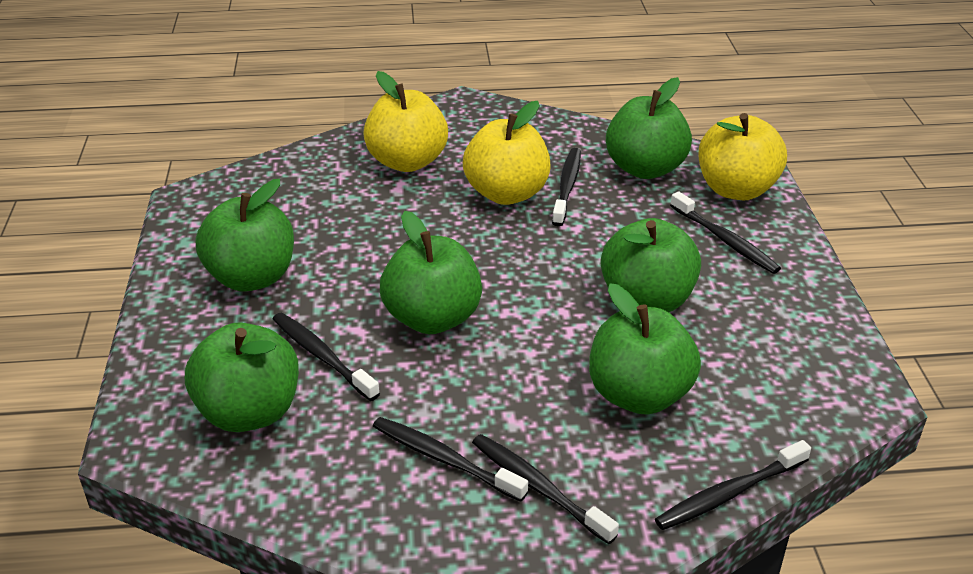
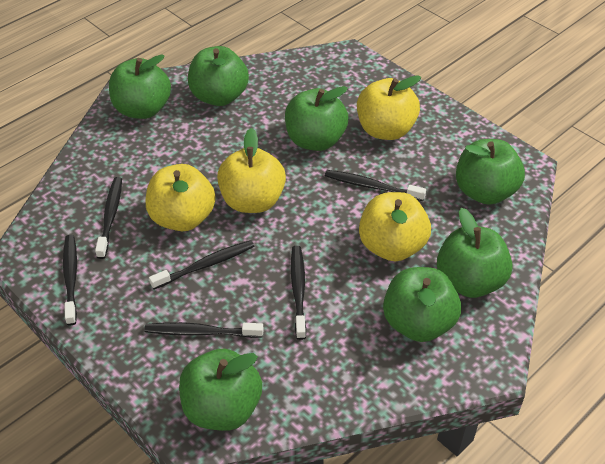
green apple: 6 -> 7
yellow apple: 3 -> 4

